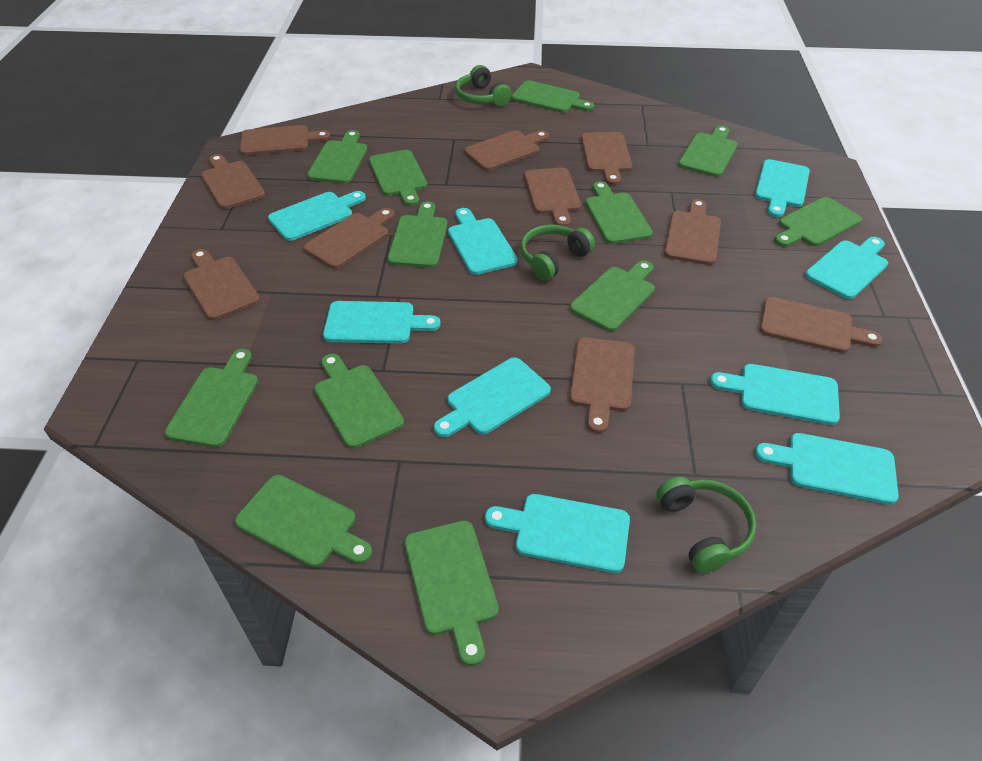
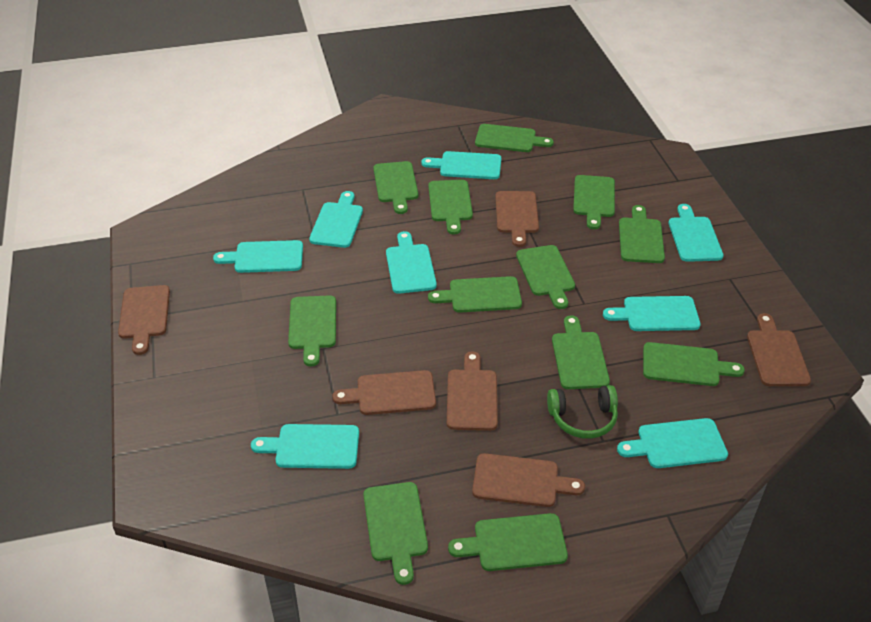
brown cutting board: 10 -> 6
green headphones: 3 -> 1
turquoise cutting board: 9 -> 8

